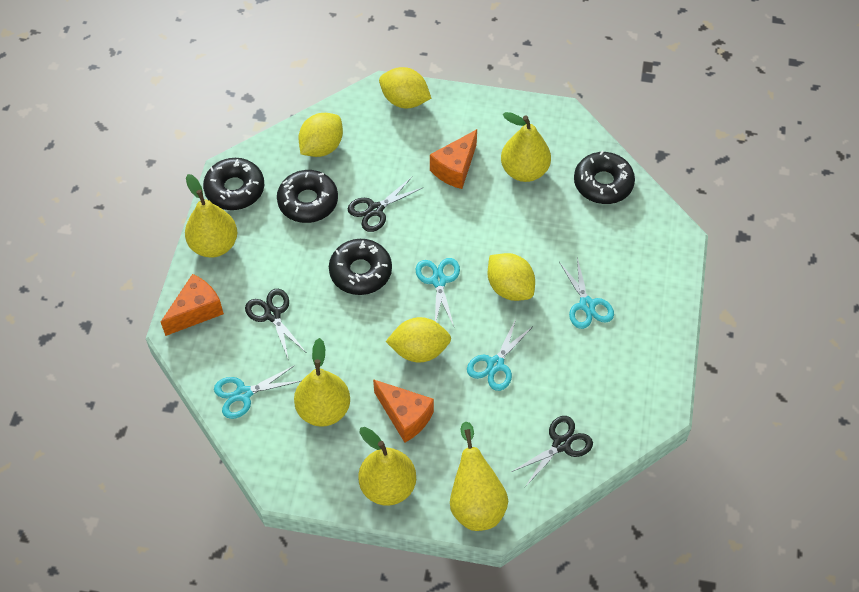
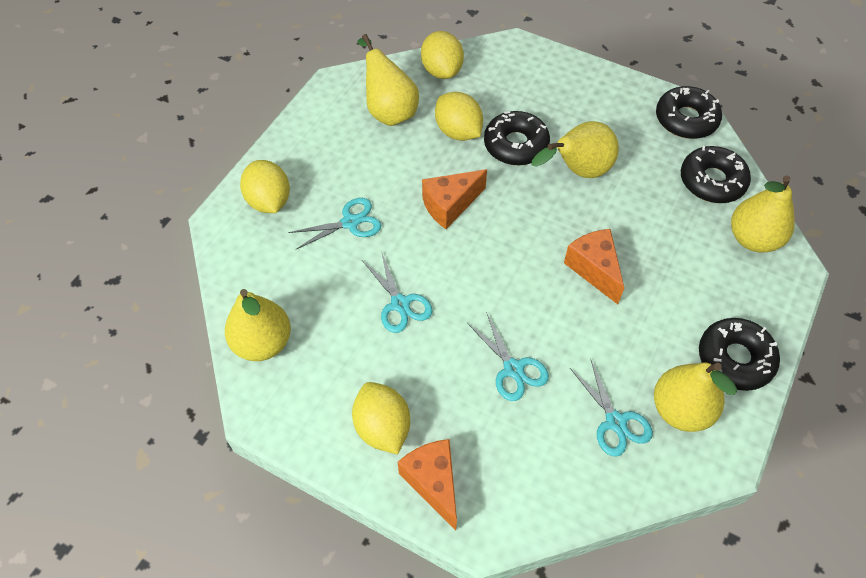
black scissors: 3 -> 0

